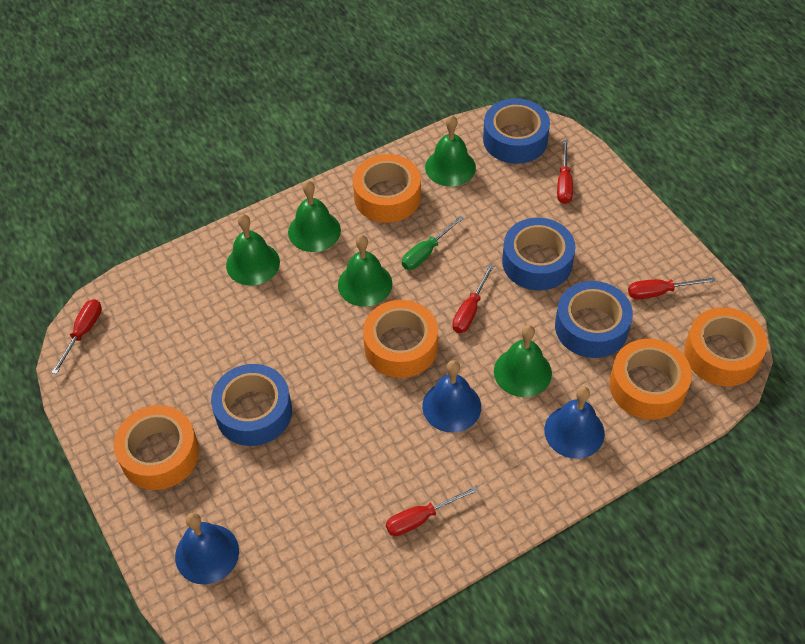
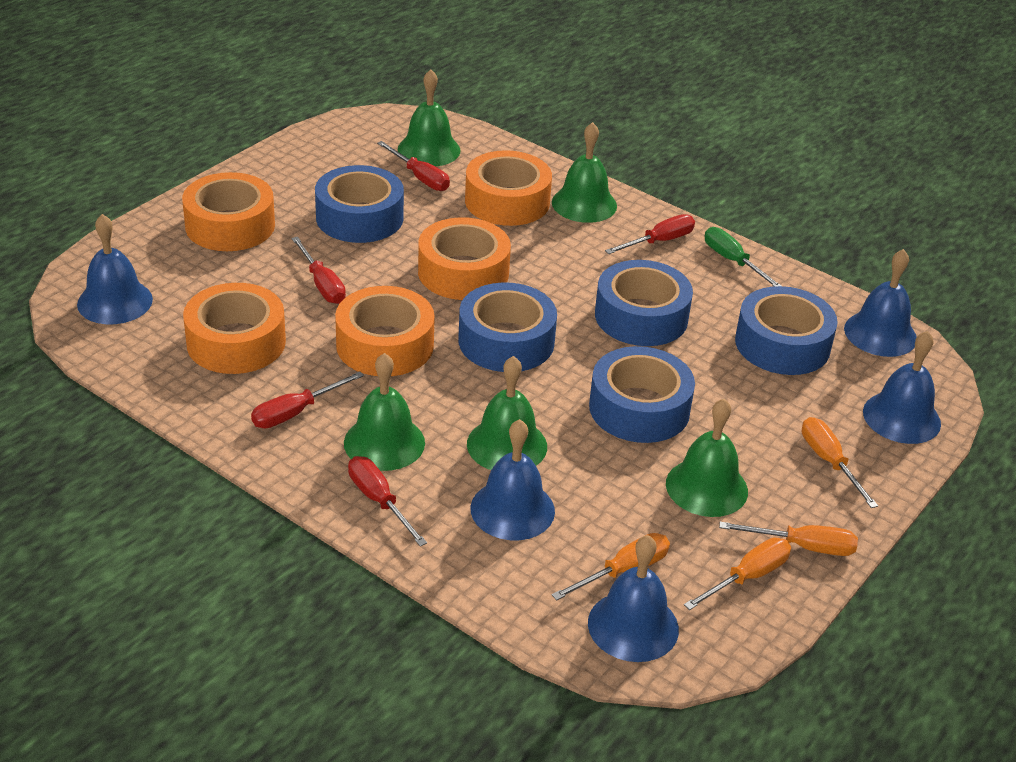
blue bell: 3 -> 5
blue tape: 4 -> 5
orange screwdriver: 0 -> 4

